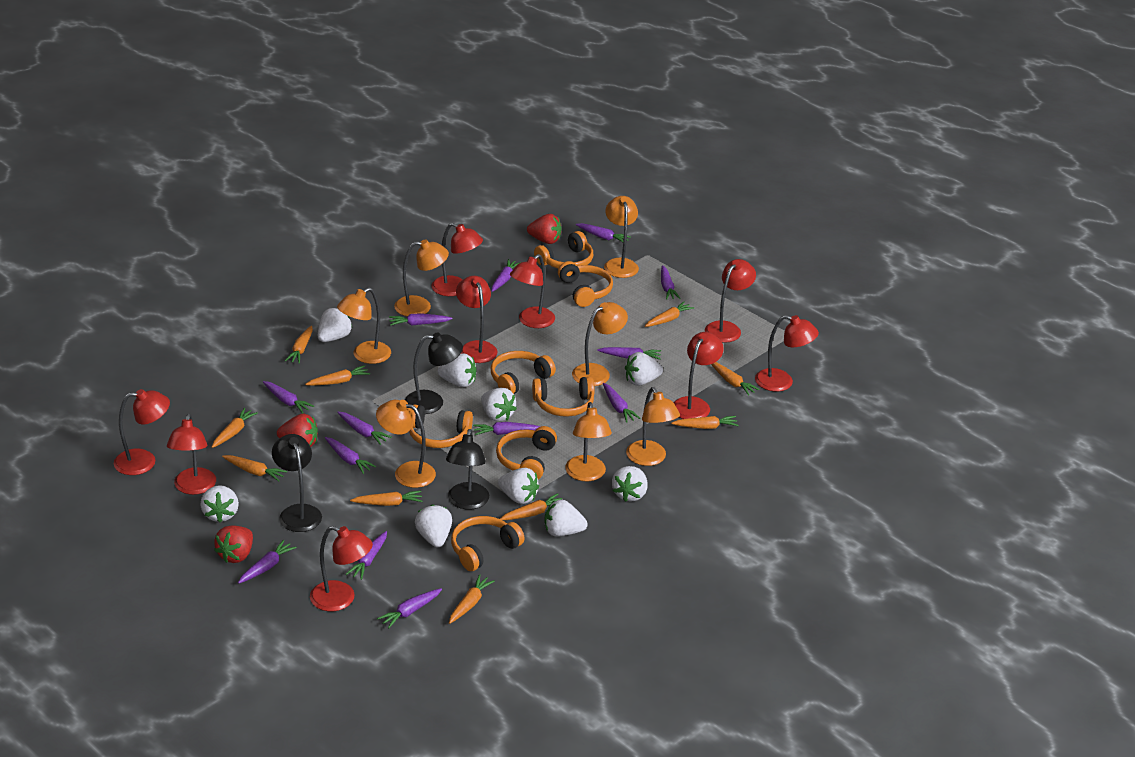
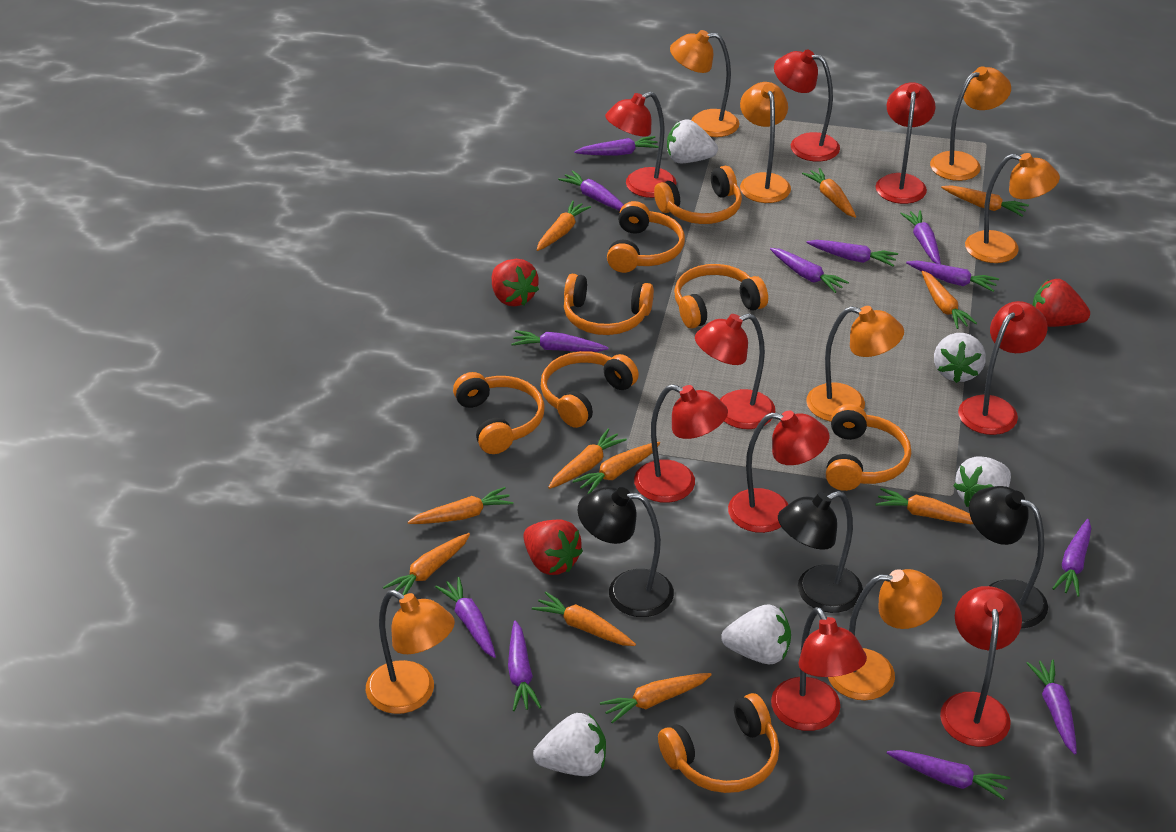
orange carrot: 10 -> 11
orange headphones: 7 -> 8
purple carrot: 13 -> 12
white strawberry: 9 -> 5

